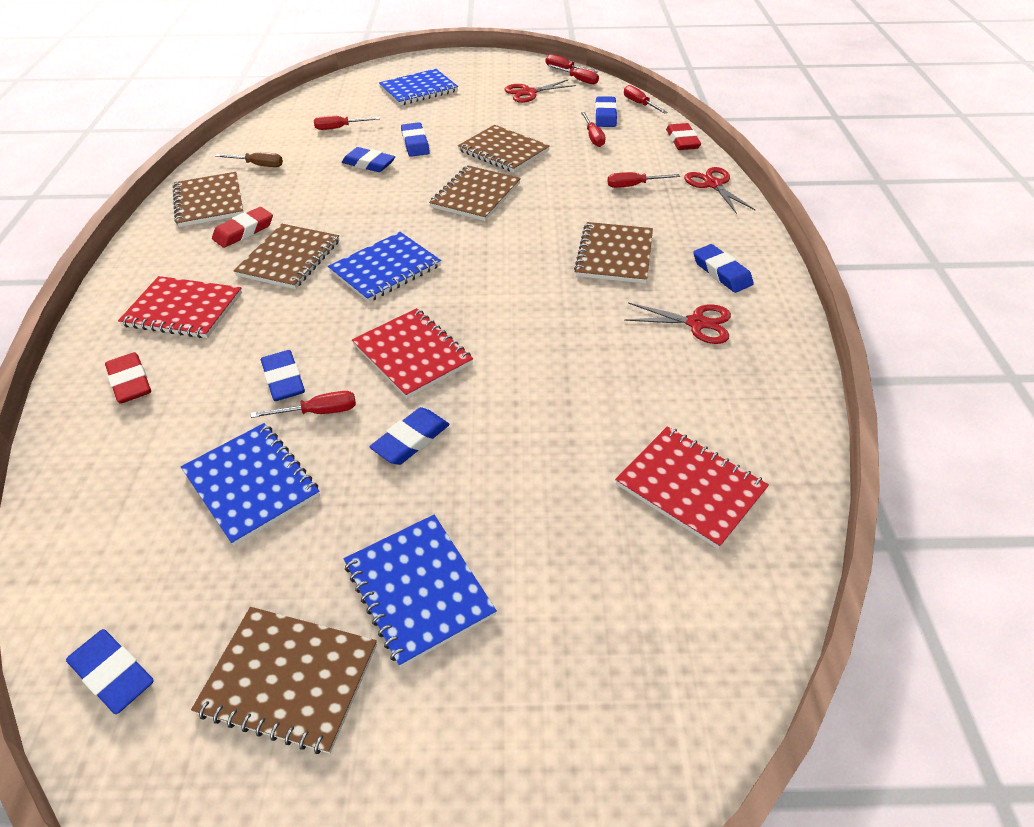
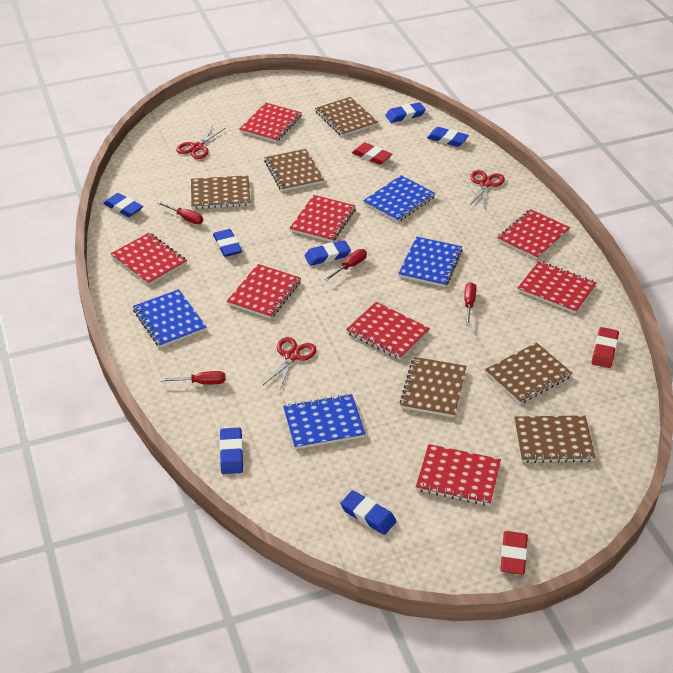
brown screwdriver: 1 -> 0
red notebook: 3 -> 8
red screwdriver: 7 -> 4

